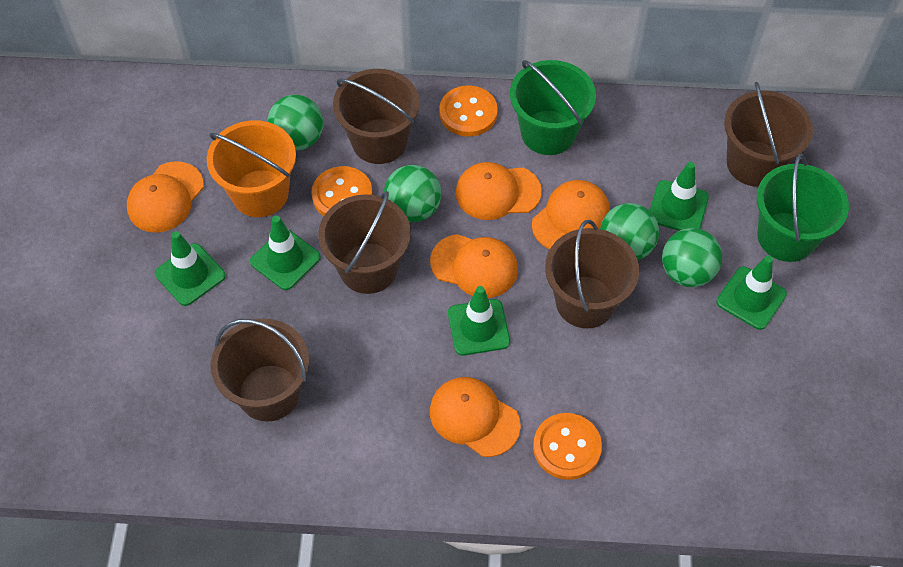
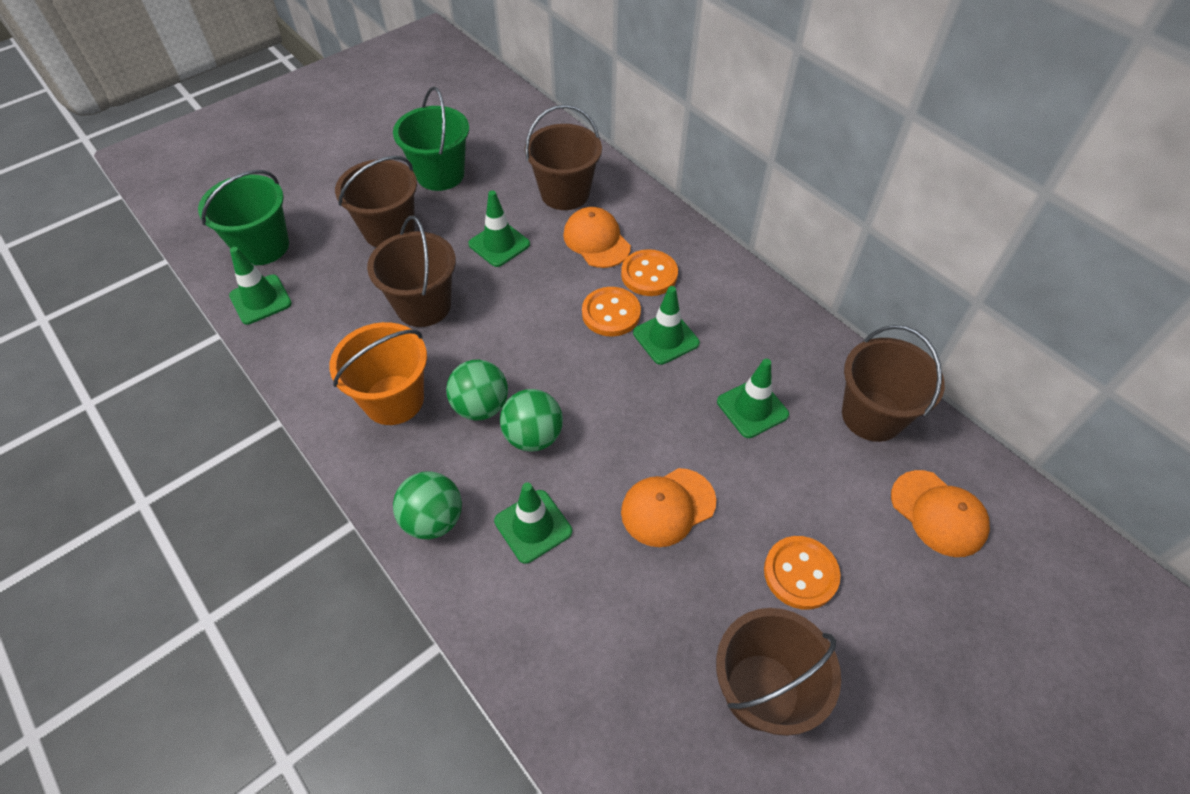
green ball: 4 -> 3
orange cap: 5 -> 3

